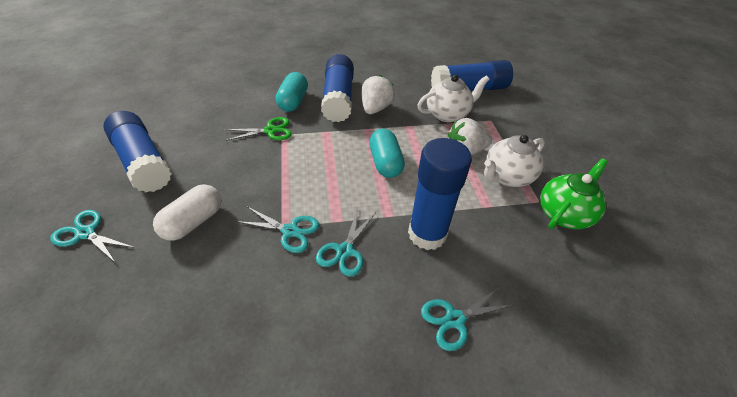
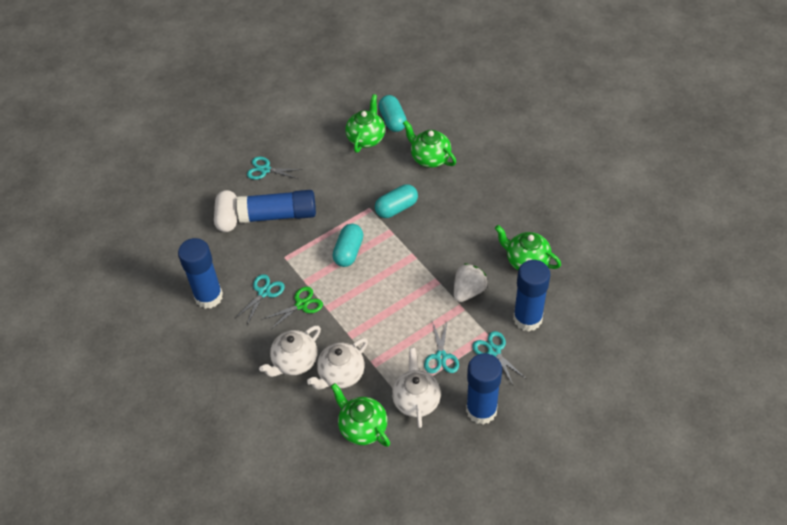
green teapot: 1 -> 4
turquoise capsule: 2 -> 3
white strawberry: 2 -> 1
white teapot: 2 -> 3

